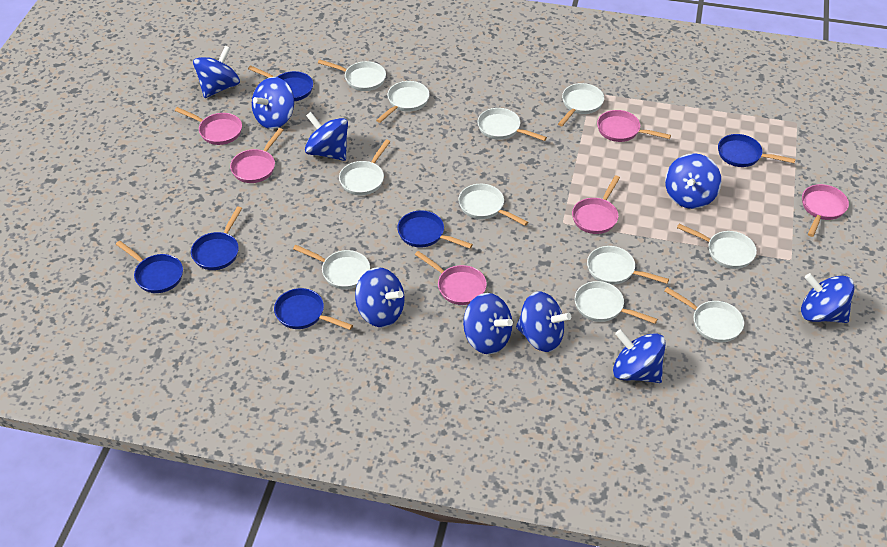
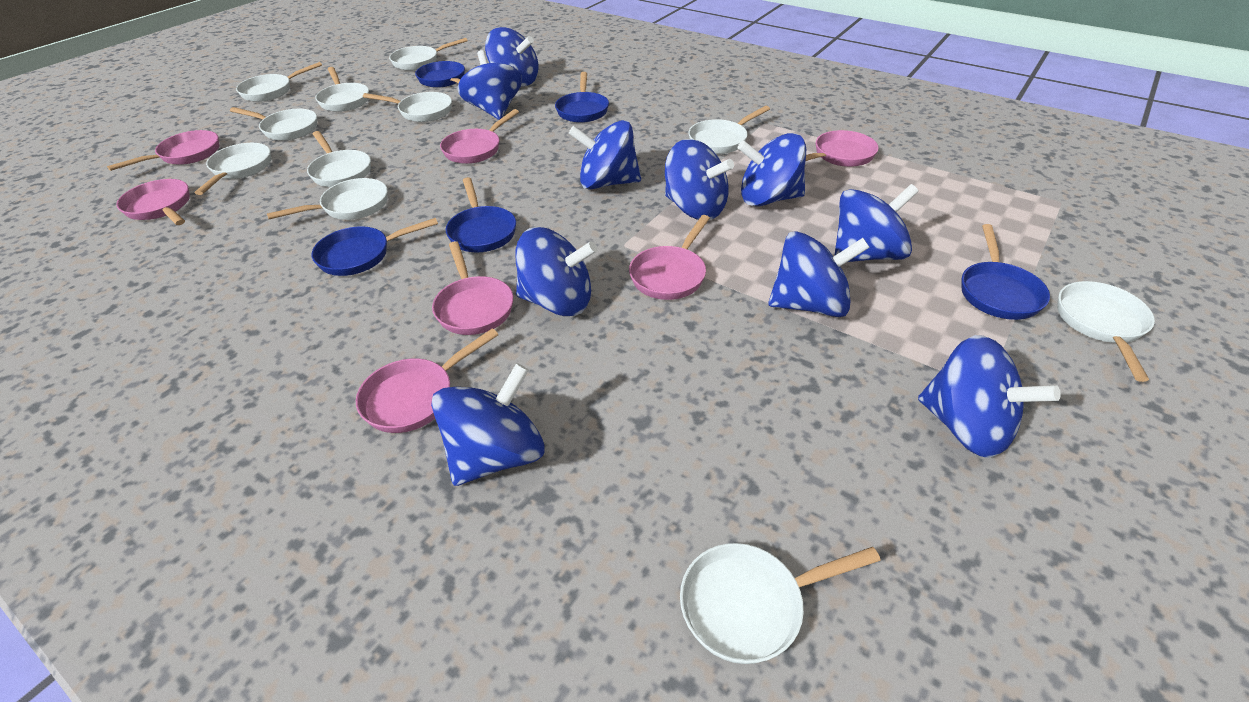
blue pan: 6 -> 5
blue spinning top: 9 -> 10
pink pan: 6 -> 7

